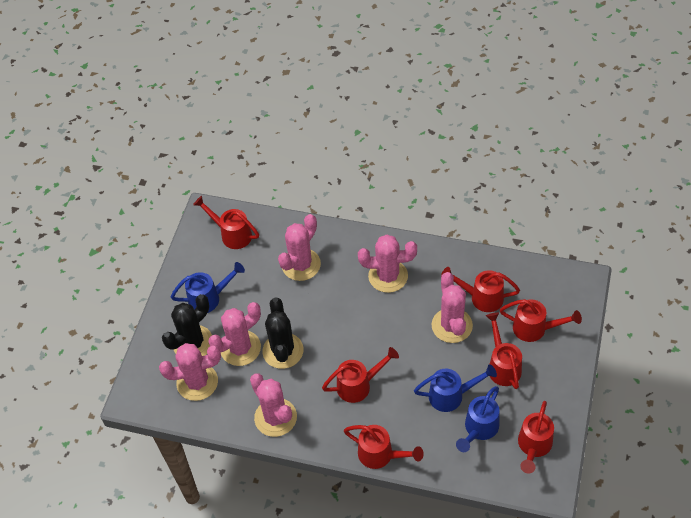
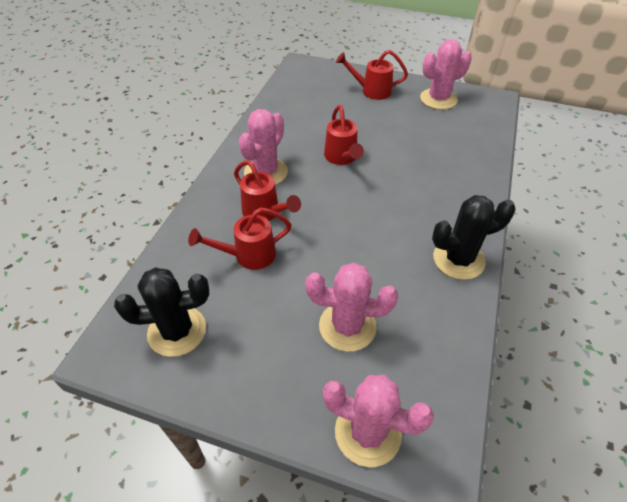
blue watering can: 3 -> 0
pink cactus: 6 -> 4
red watering can: 7 -> 4

